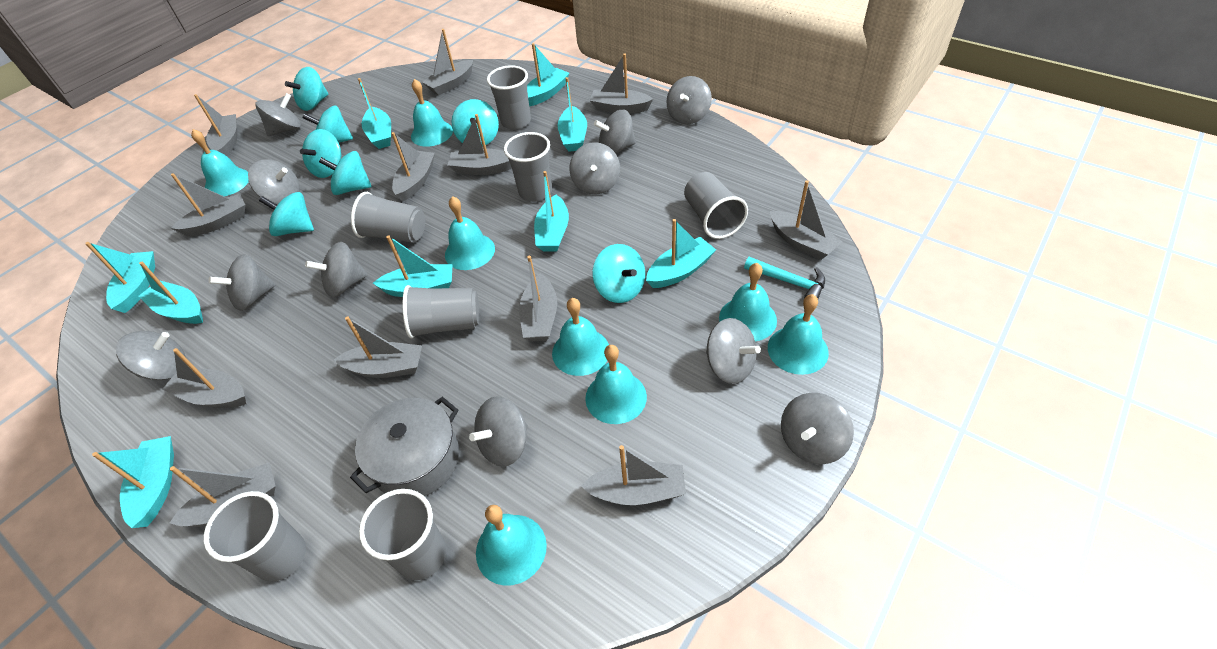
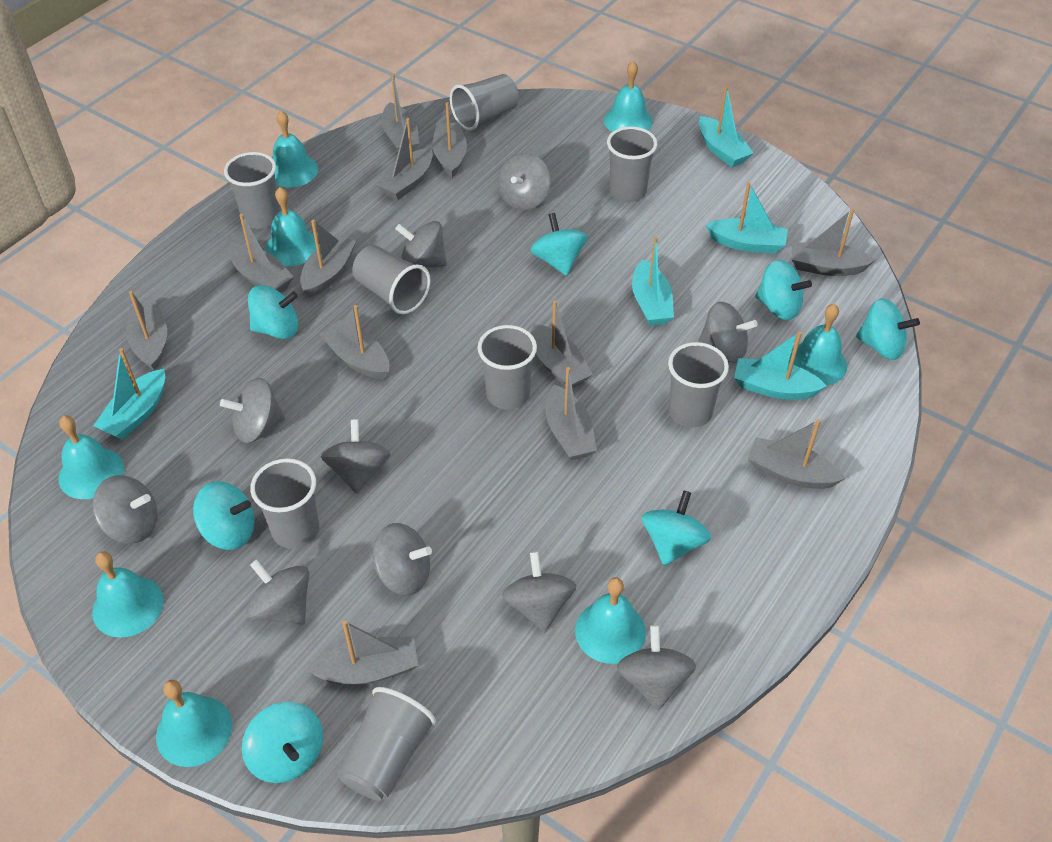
grey cup: 7 -> 8
grey pot: 1 -> 0
grey spinning top: 11 -> 10
turquoise boat: 9 -> 5
turquoise hammer: 1 -> 0

